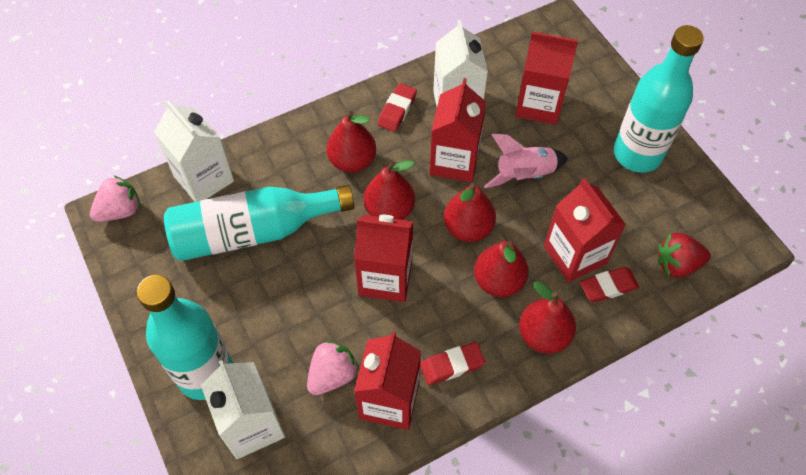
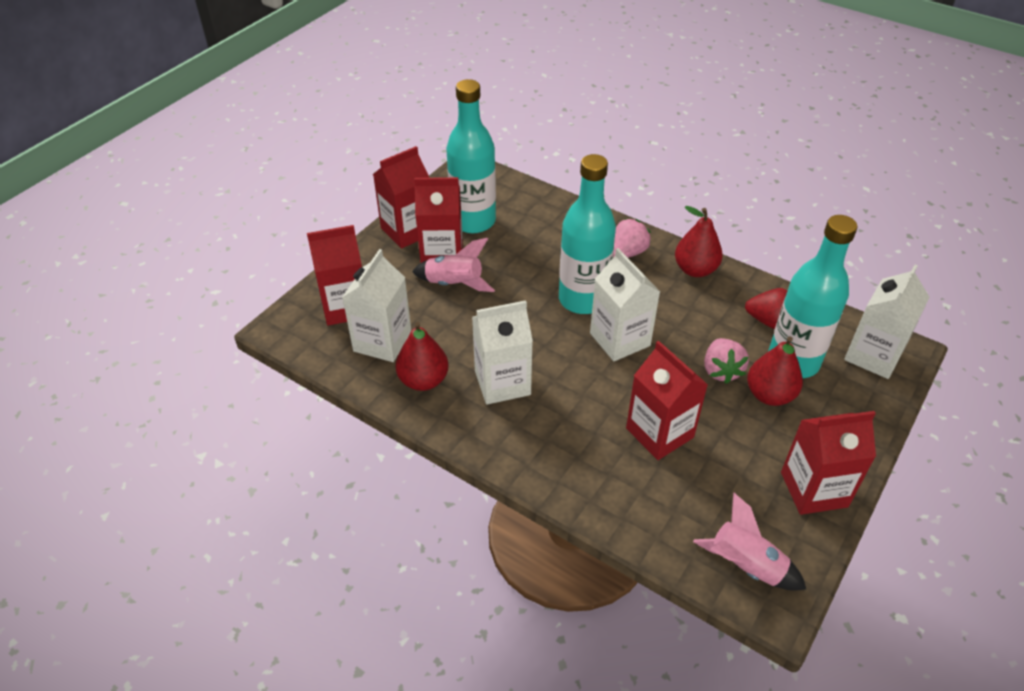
pink rocket: 1 -> 2
red eraser: 3 -> 0
red pear: 5 -> 3
white carton: 3 -> 4

